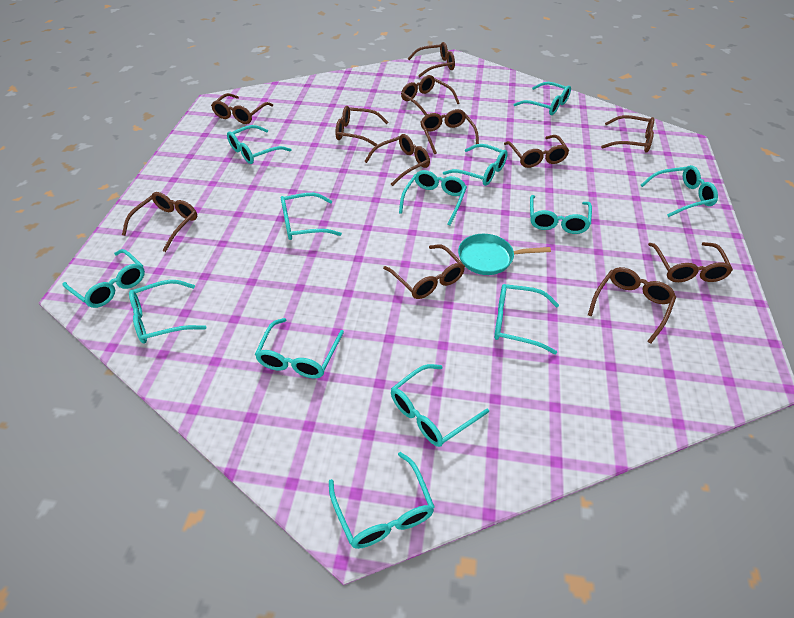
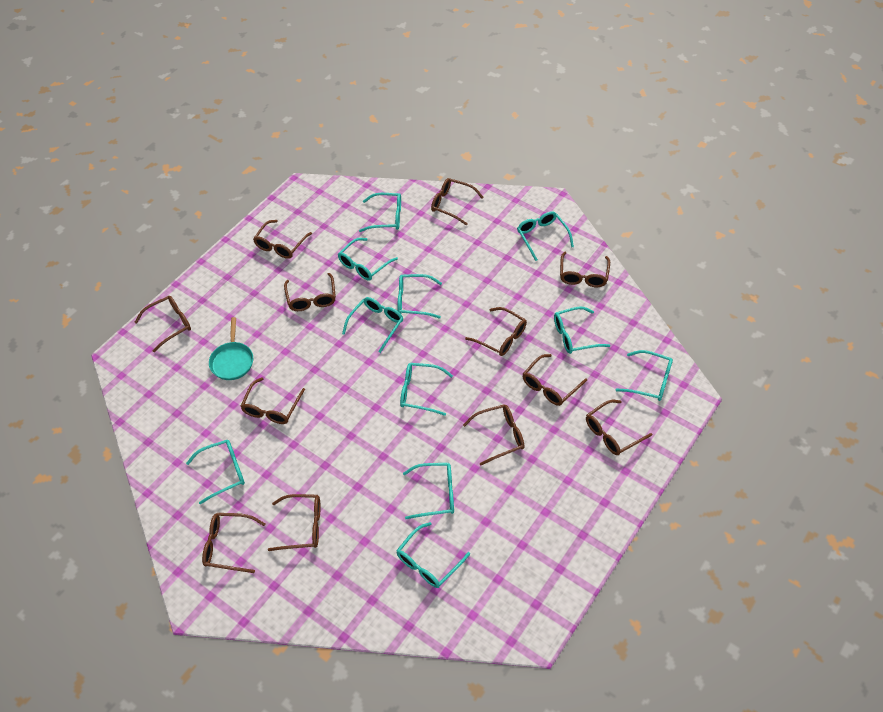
turquoise glasses: 13 -> 11

